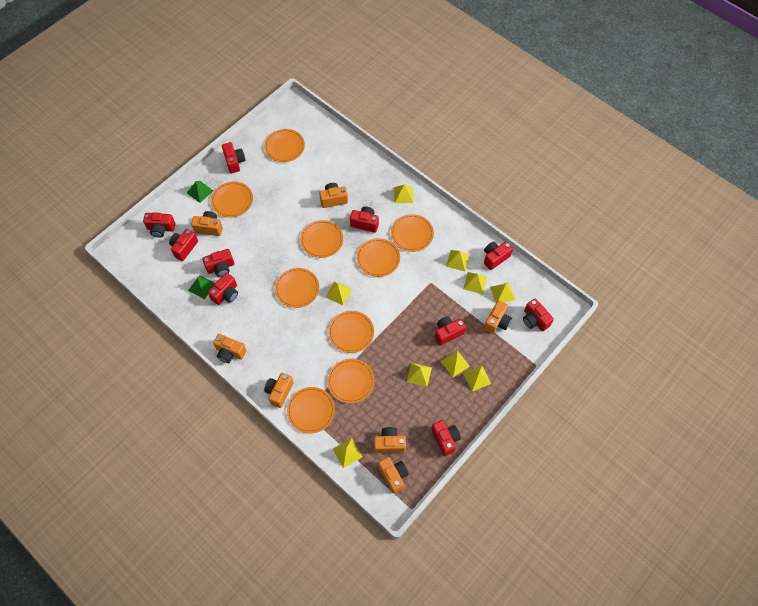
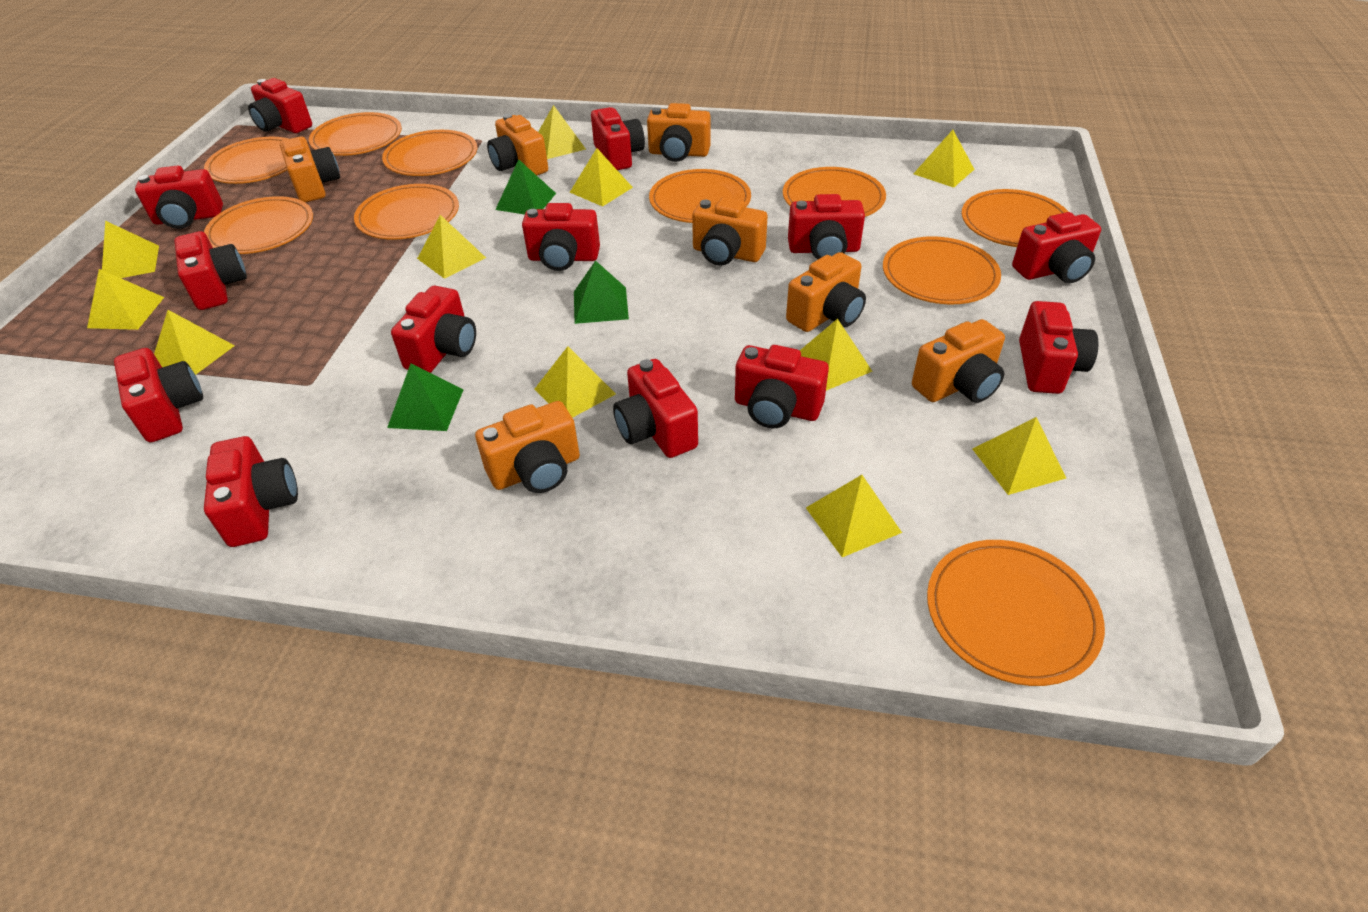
green pyramid: 2 -> 3
orange plate: 9 -> 10
red camera: 10 -> 13
yellow pyramid: 9 -> 11

